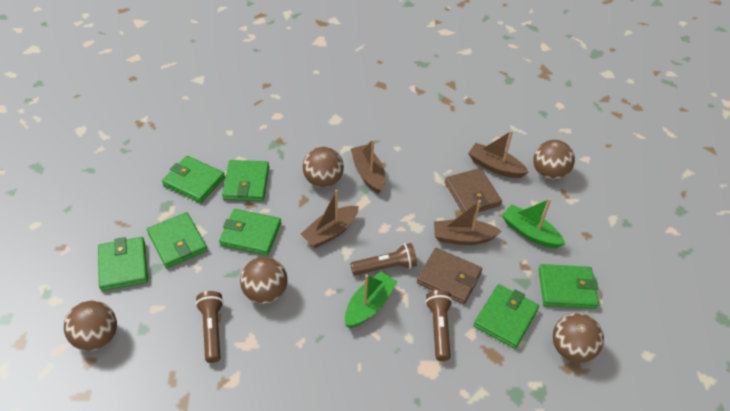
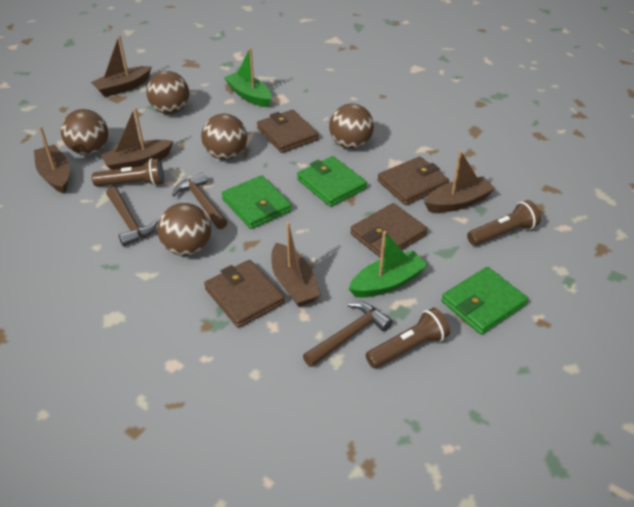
brown boat: 4 -> 5
brown hammer: 0 -> 3
brown wallet: 2 -> 4
green wallet: 7 -> 3

